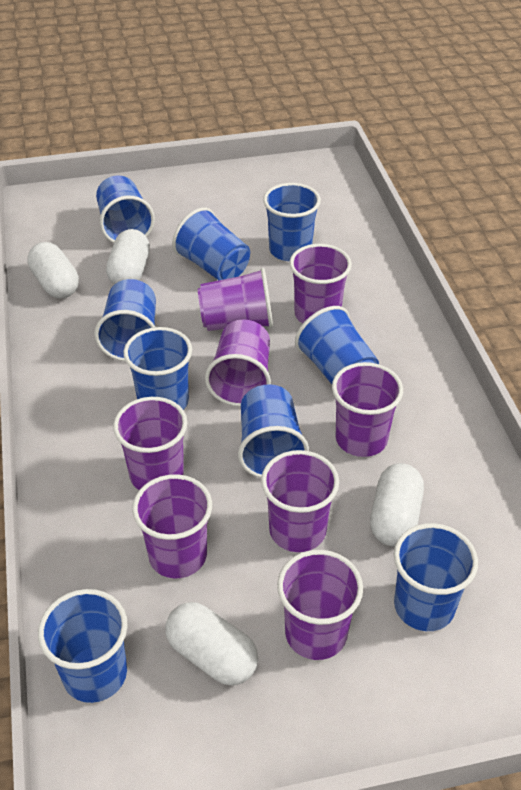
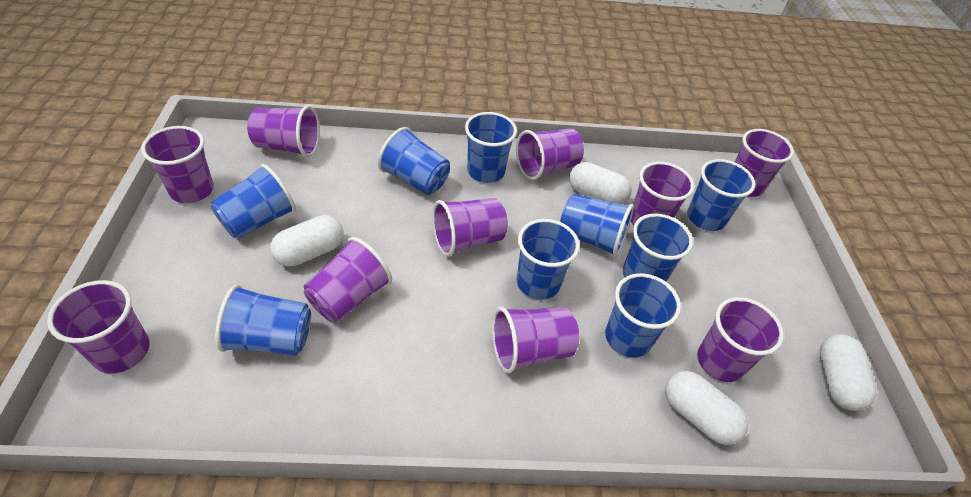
purple cup: 8 -> 10

